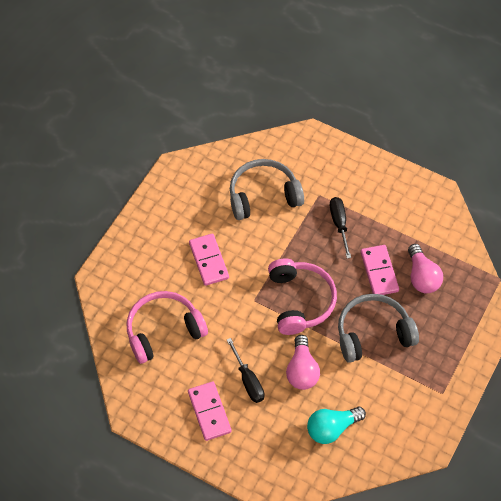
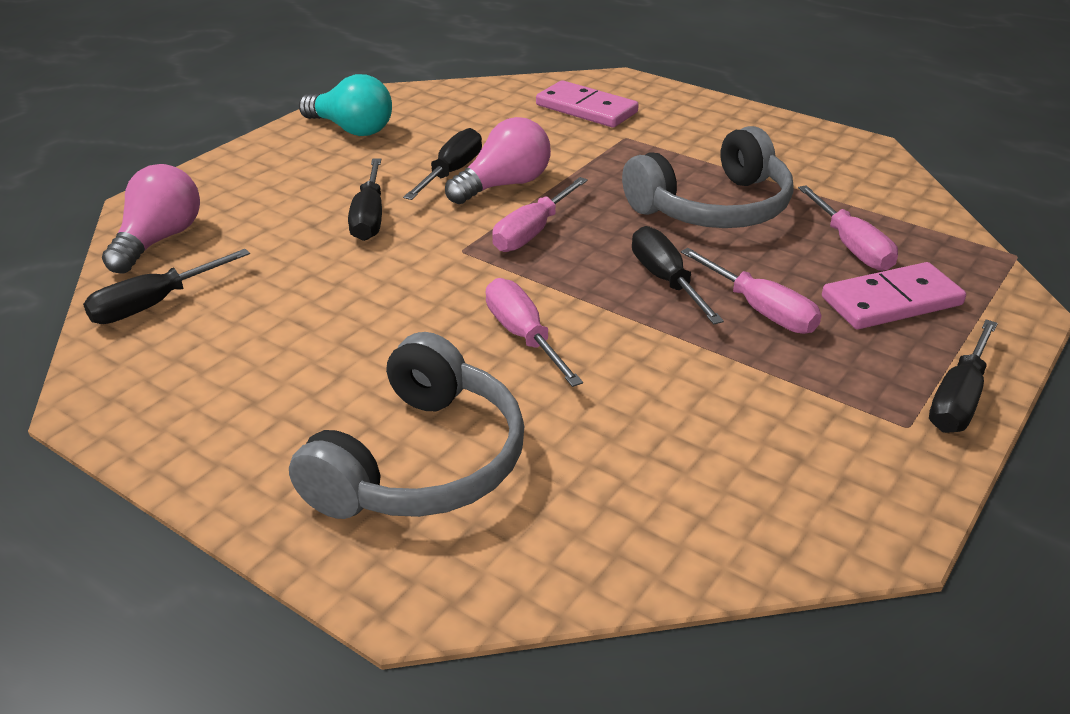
black screwdriver: 2 -> 5
pink domino: 3 -> 2
pink headphones: 2 -> 0
pink screwdriver: 0 -> 4

